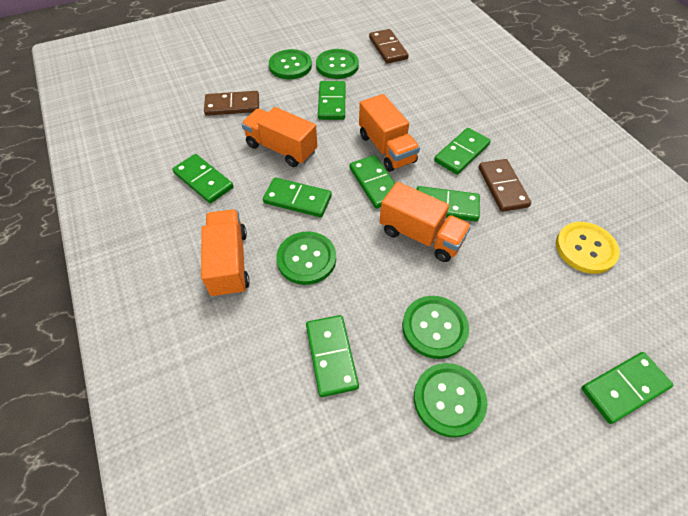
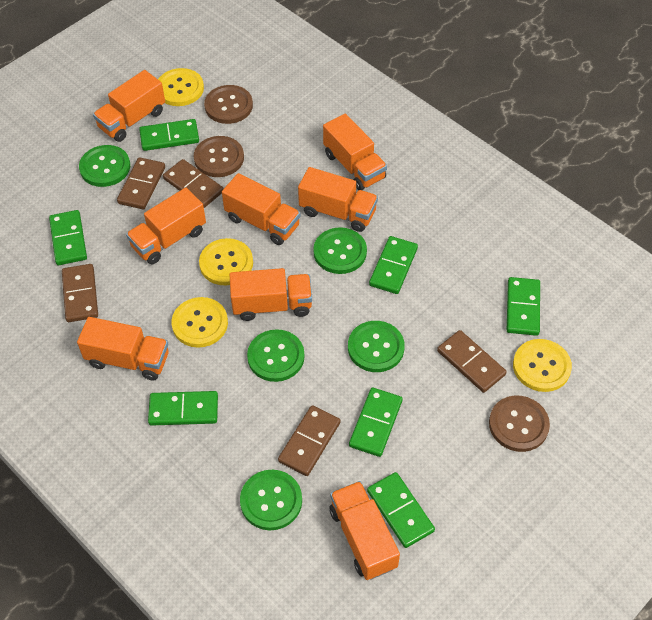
brown button: 0 -> 3
brown domino: 3 -> 5
green domino: 8 -> 7
orange truck: 4 -> 8
yellow button: 1 -> 4

